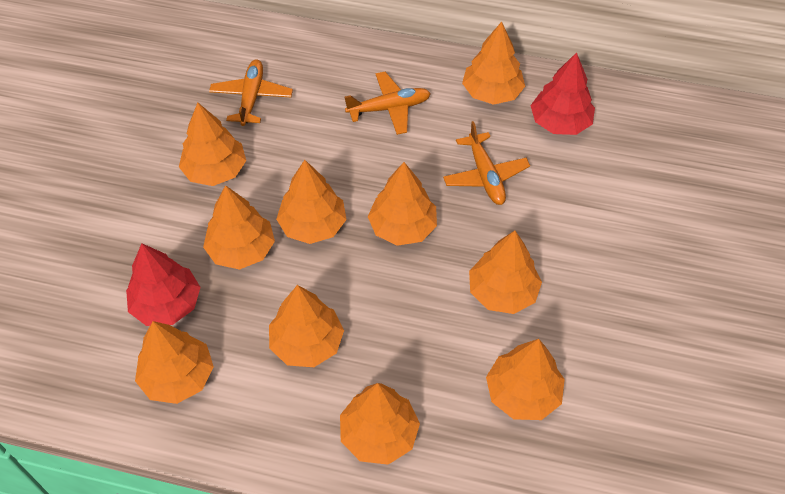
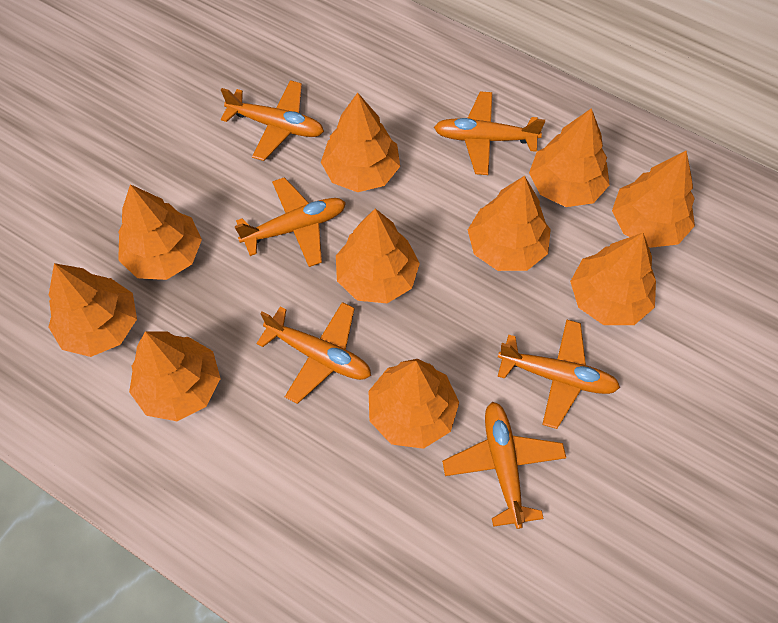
orange plane: 3 -> 6
red tree: 2 -> 0

